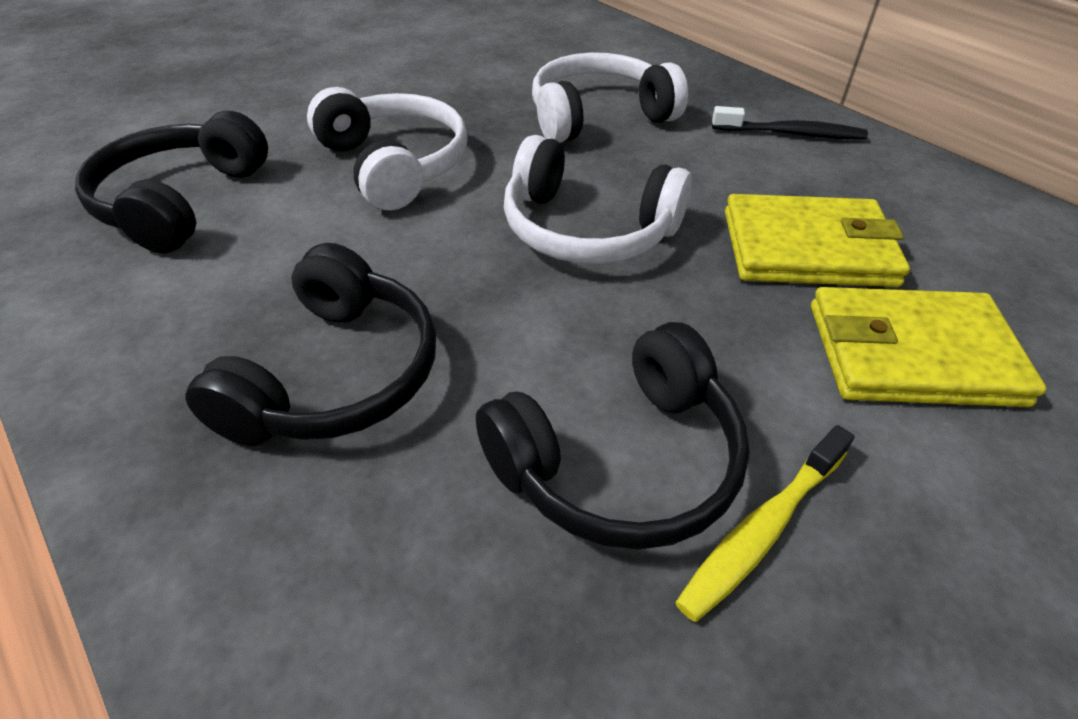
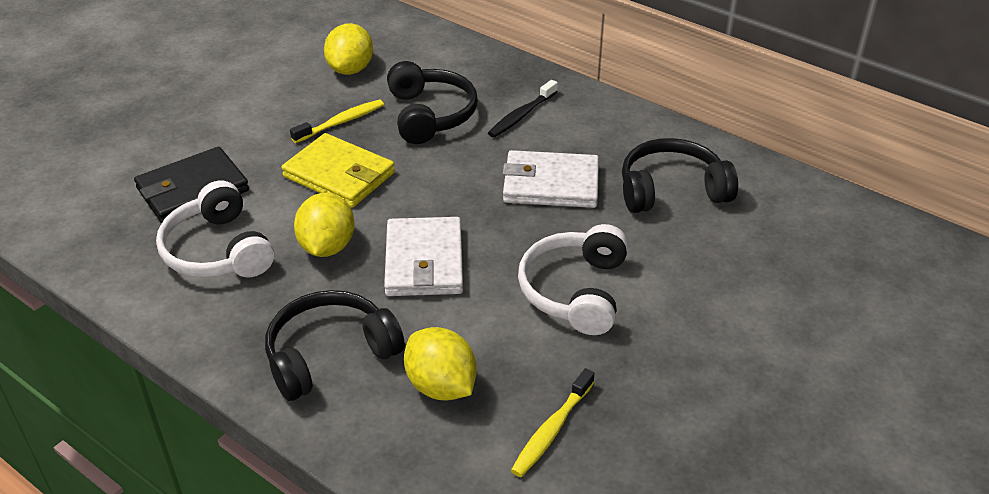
black wallet: 0 -> 1
white headphones: 3 -> 2
white wallet: 0 -> 2
yellow lemon: 0 -> 3
yellow toothbrush: 1 -> 2
yellow wallet: 2 -> 1

